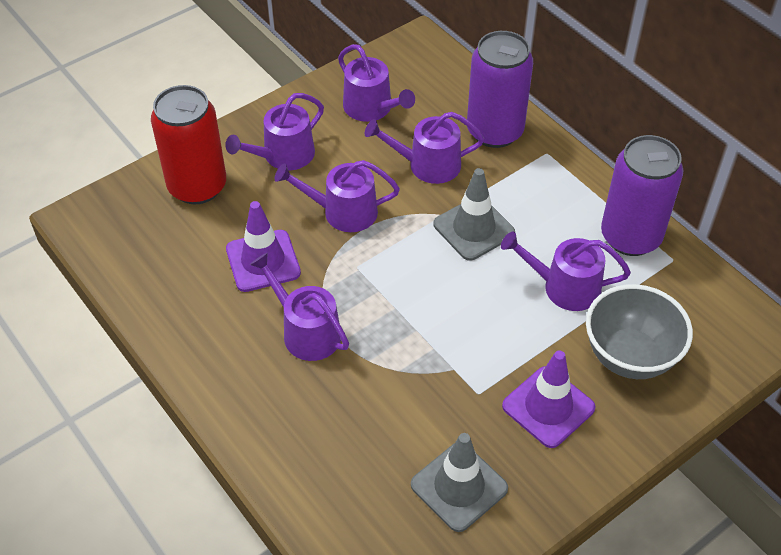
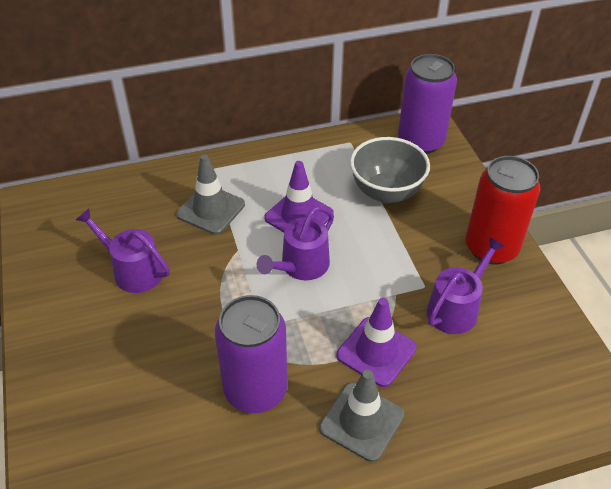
purple watering can: 6 -> 3

